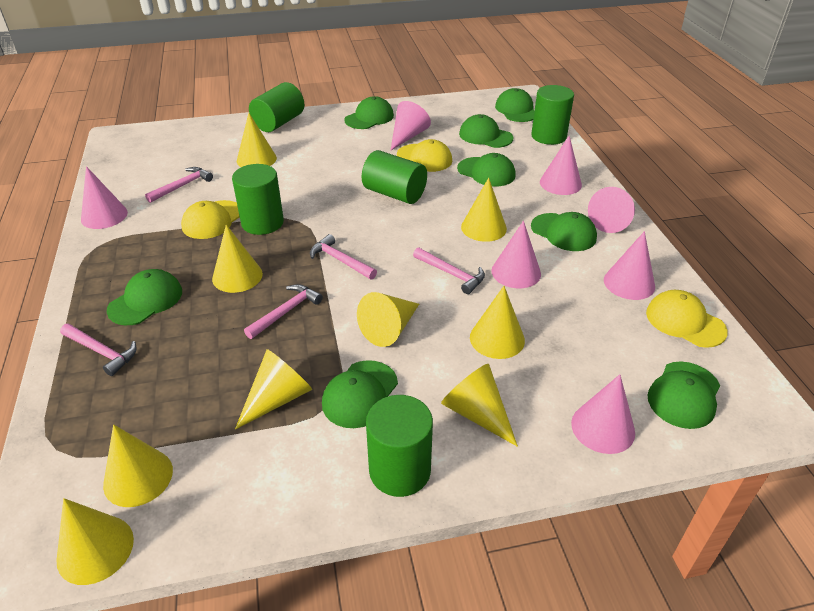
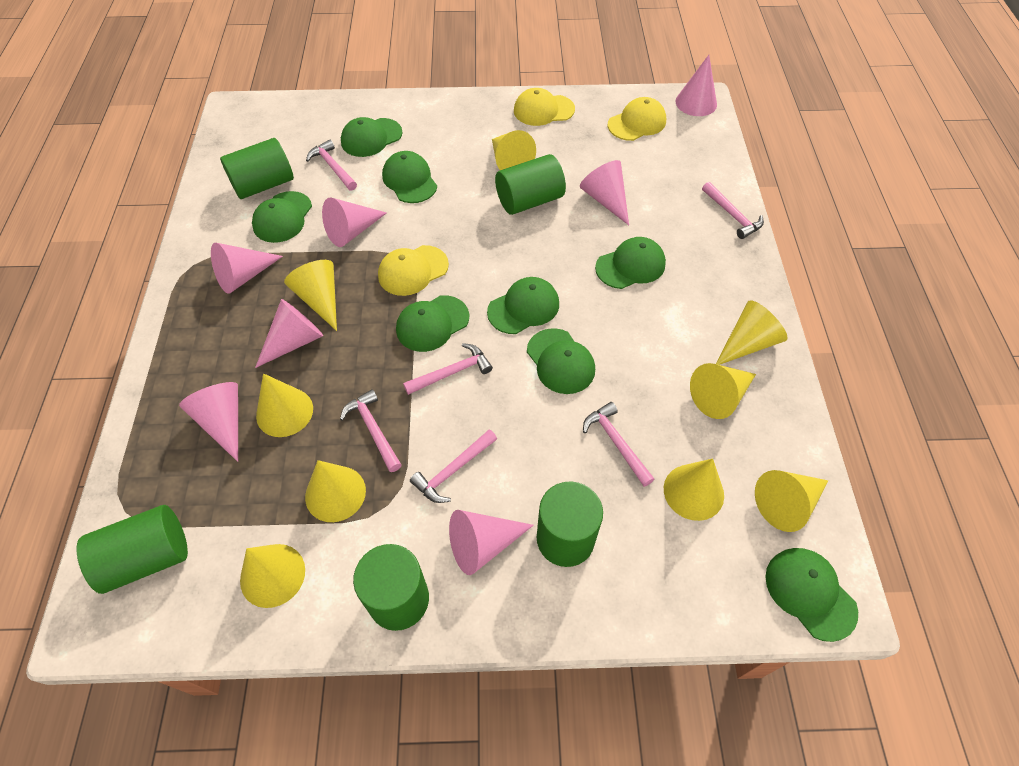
pink hammer: 5 -> 6

